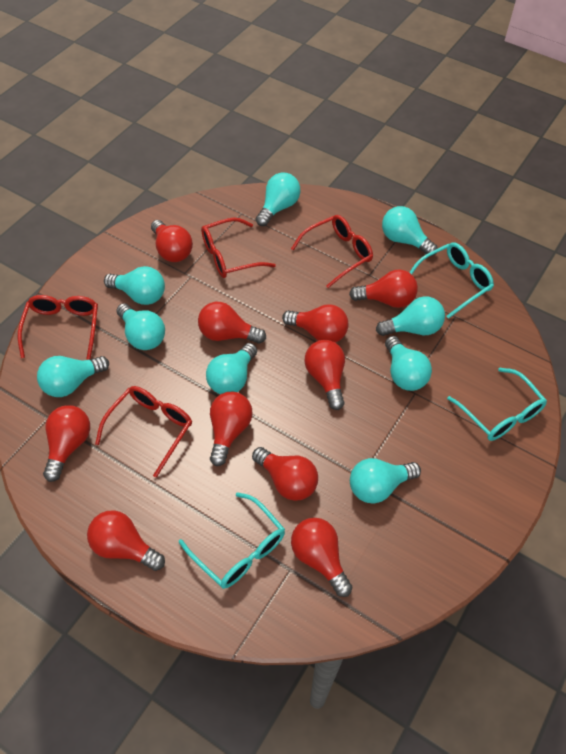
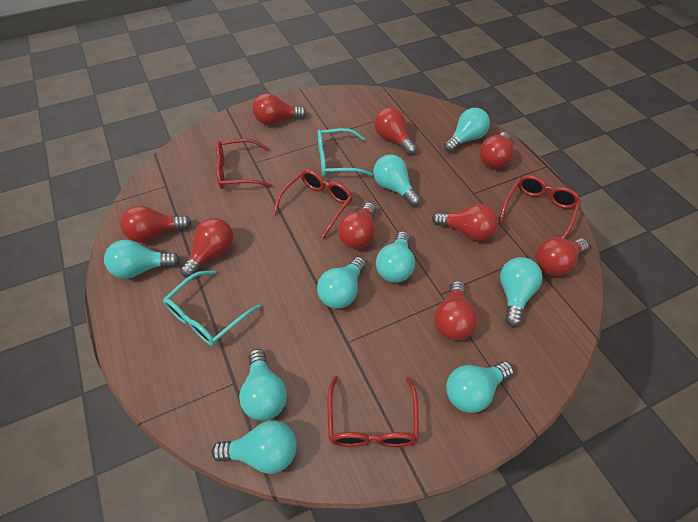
red light bulb: 10 -> 9
turquoise glasses: 3 -> 2

